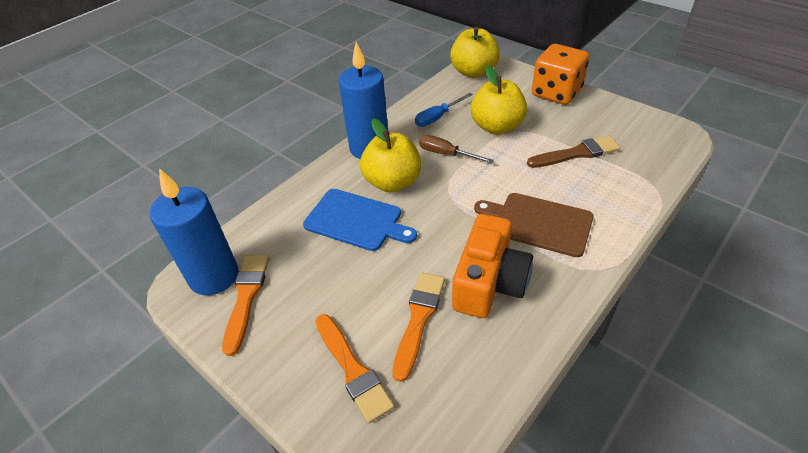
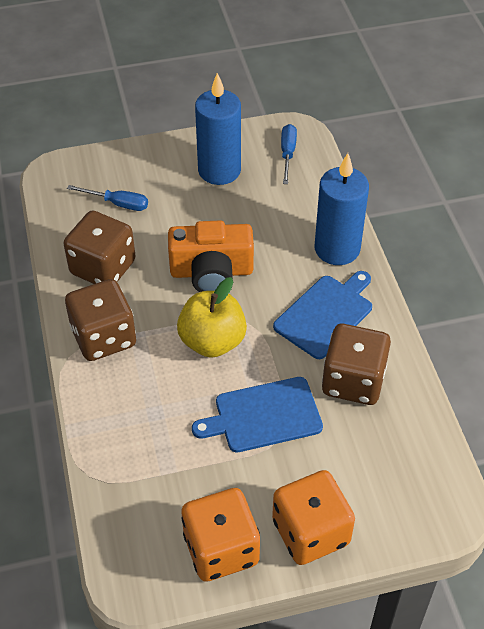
blue cutting board: 1 -> 2
blue screwdriver: 1 -> 2
brown brush: 1 -> 0
brown cutting board: 1 -> 0
brown dice: 0 -> 3
brown screwdriver: 1 -> 0
orange brush: 3 -> 0
orange dice: 1 -> 2
yellow apple: 3 -> 1

